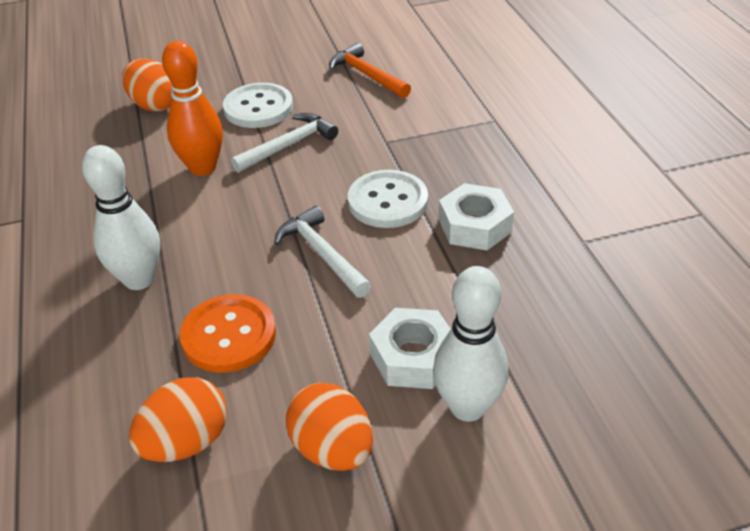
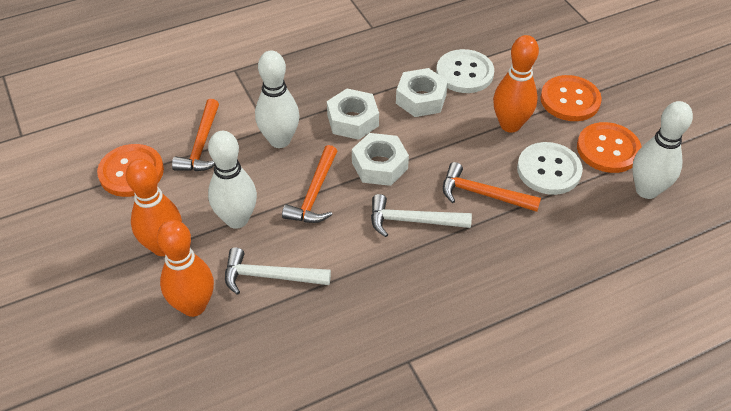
orange bowling pin: 1 -> 3
orange button: 1 -> 3
orange egg: 3 -> 0
orange hammer: 1 -> 3
white bowling pin: 2 -> 3
white nut: 2 -> 3

